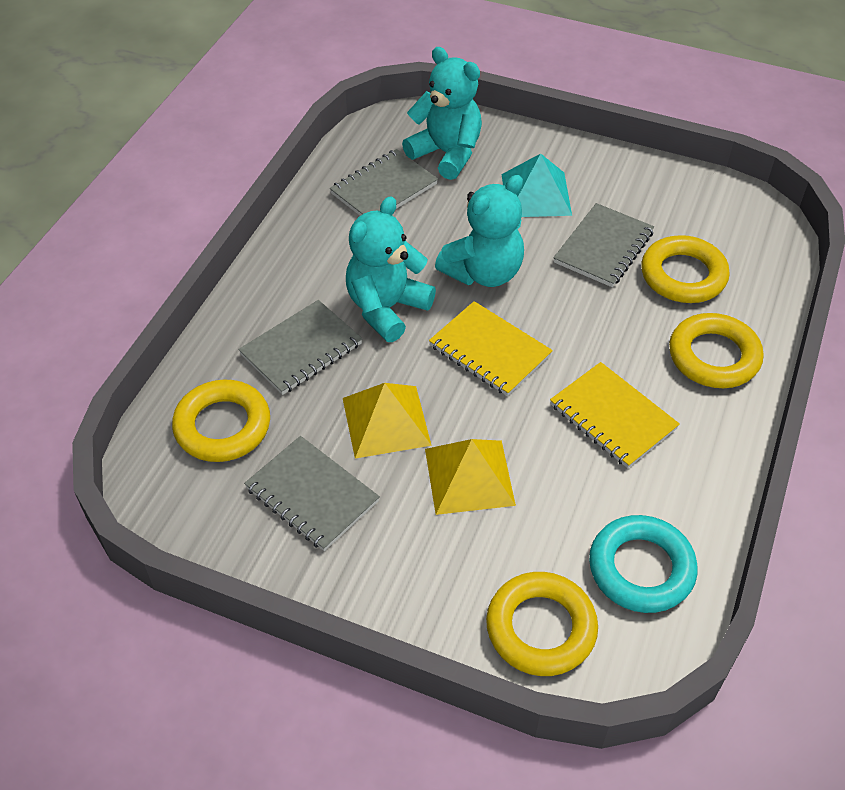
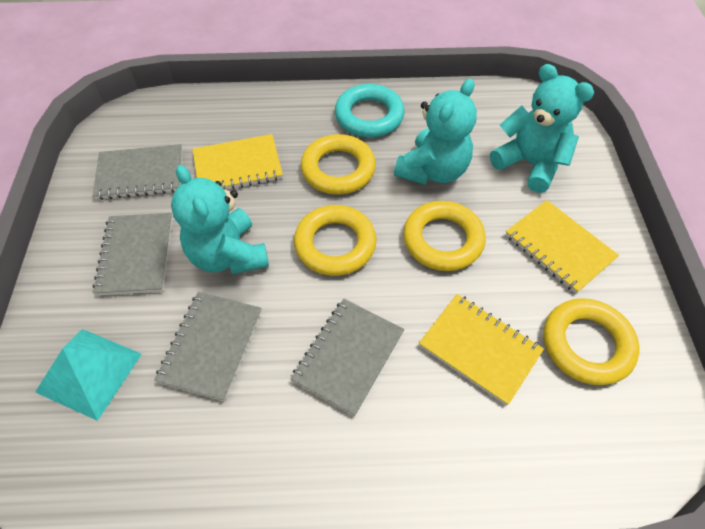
yellow notebook: 2 -> 3
yellow pyramid: 2 -> 0

